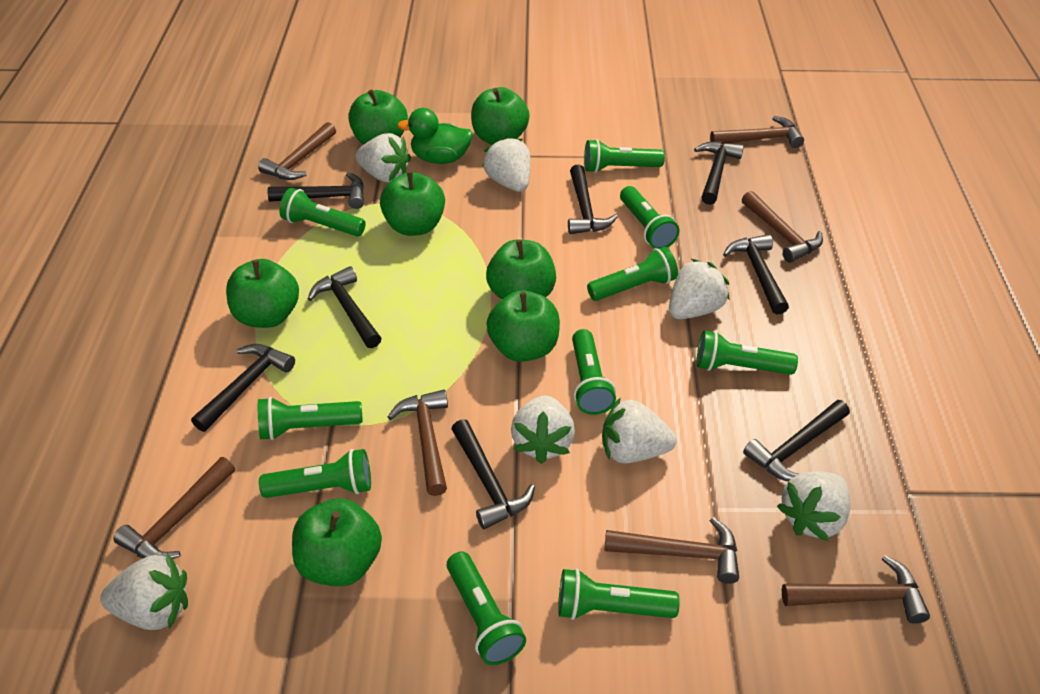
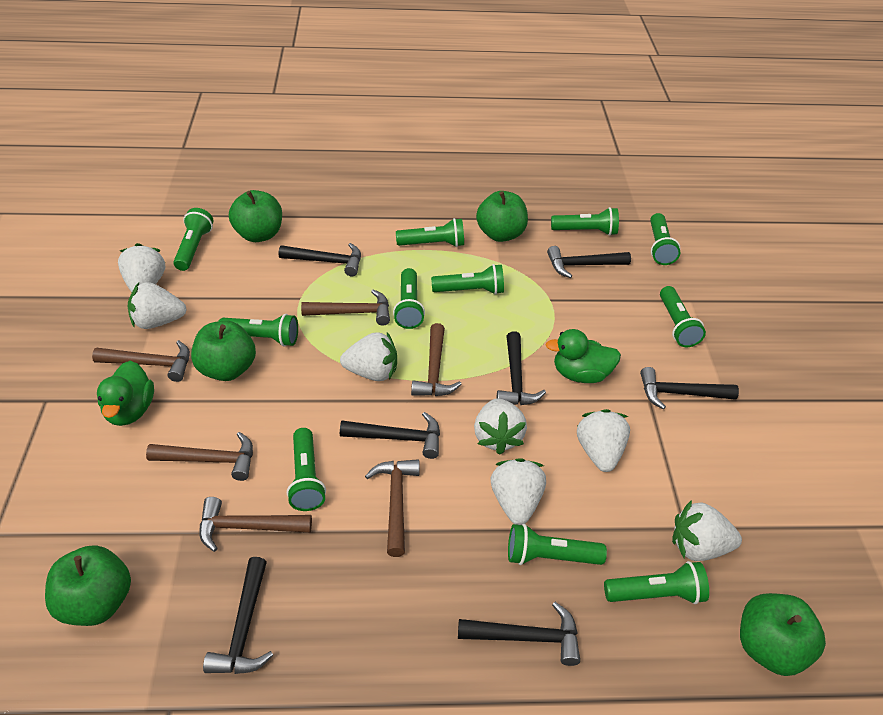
black hammer: 8 -> 7
brown hammer: 7 -> 6
green apple: 7 -> 5
green duck: 1 -> 2
green flashlight: 10 -> 11

